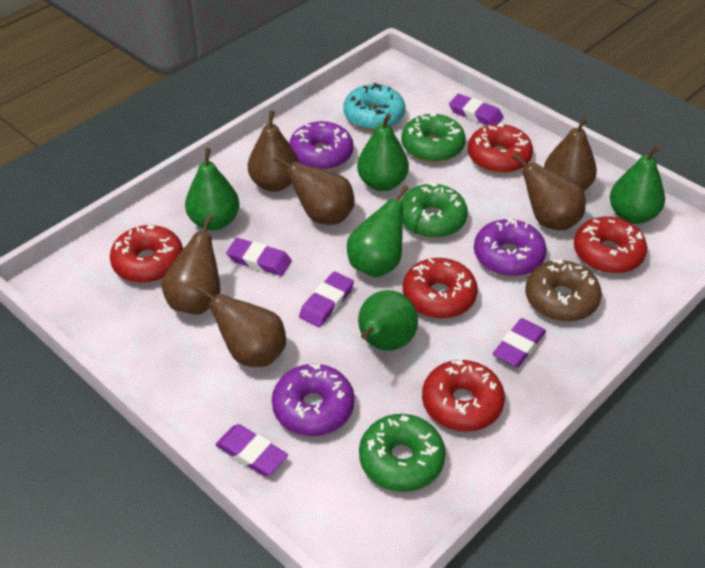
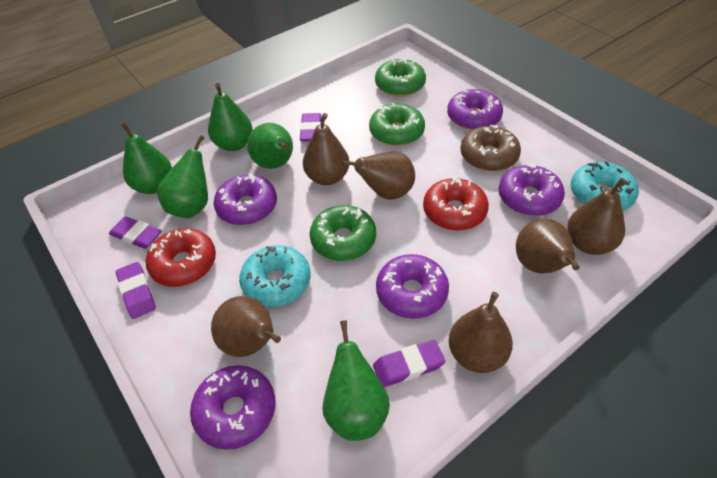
purple donut: 3 -> 5
purple eraser: 5 -> 4
red donut: 5 -> 2
turquoise donut: 1 -> 2

